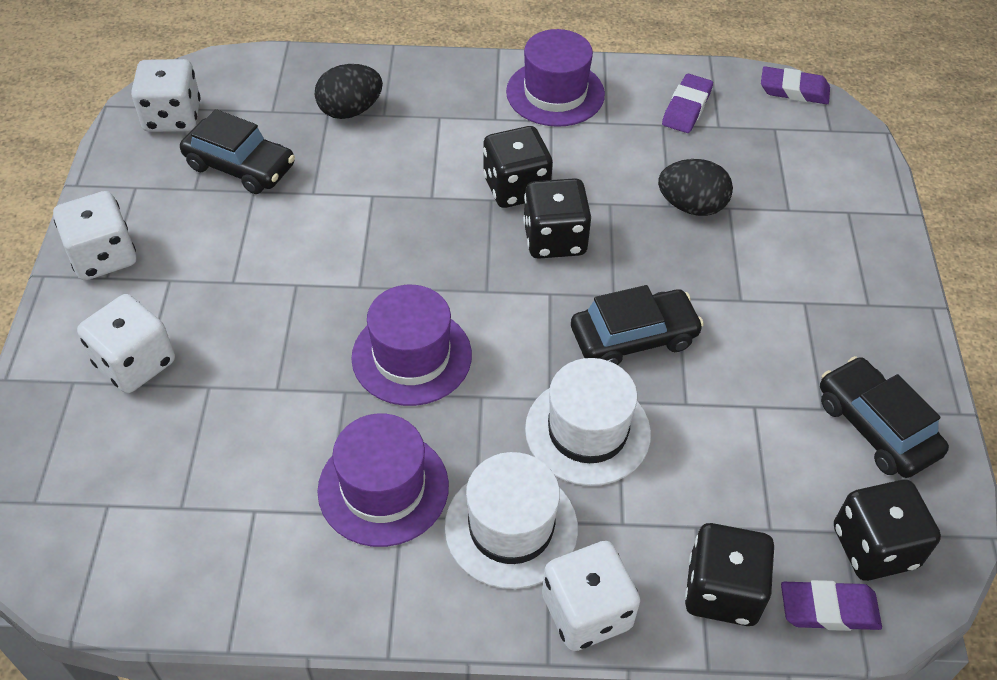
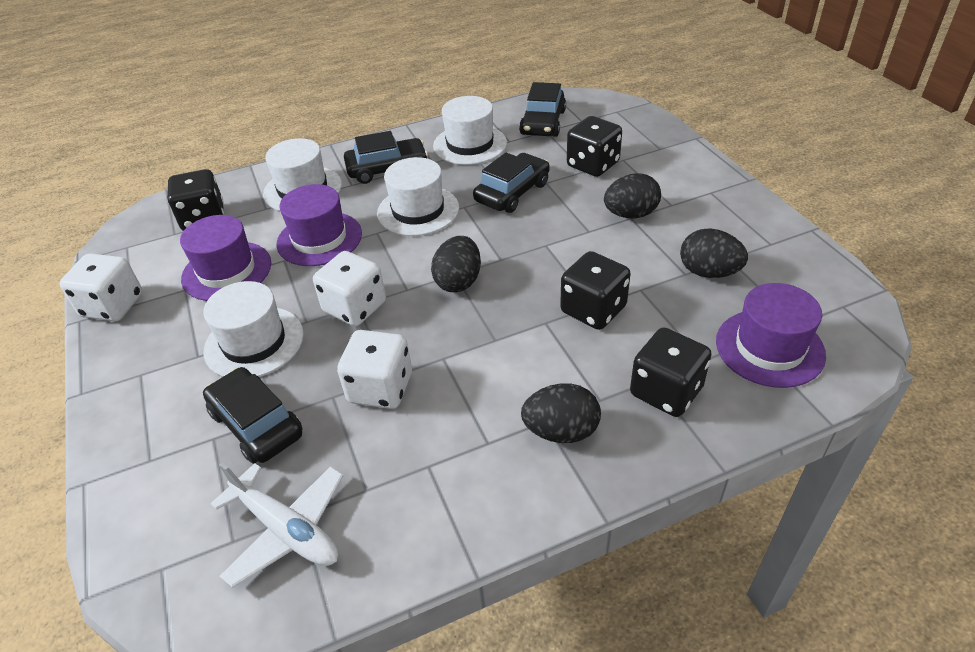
black car: 3 -> 4
black egg: 2 -> 4
purple eraser: 3 -> 0
white dice: 4 -> 3
white hat: 2 -> 4
white plane: 0 -> 1

